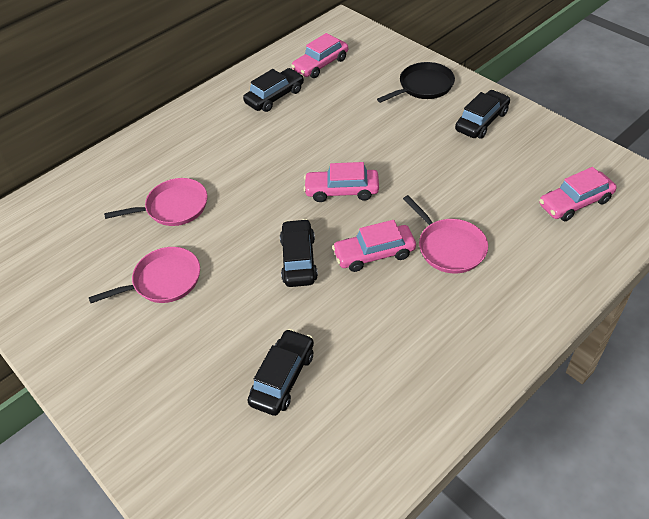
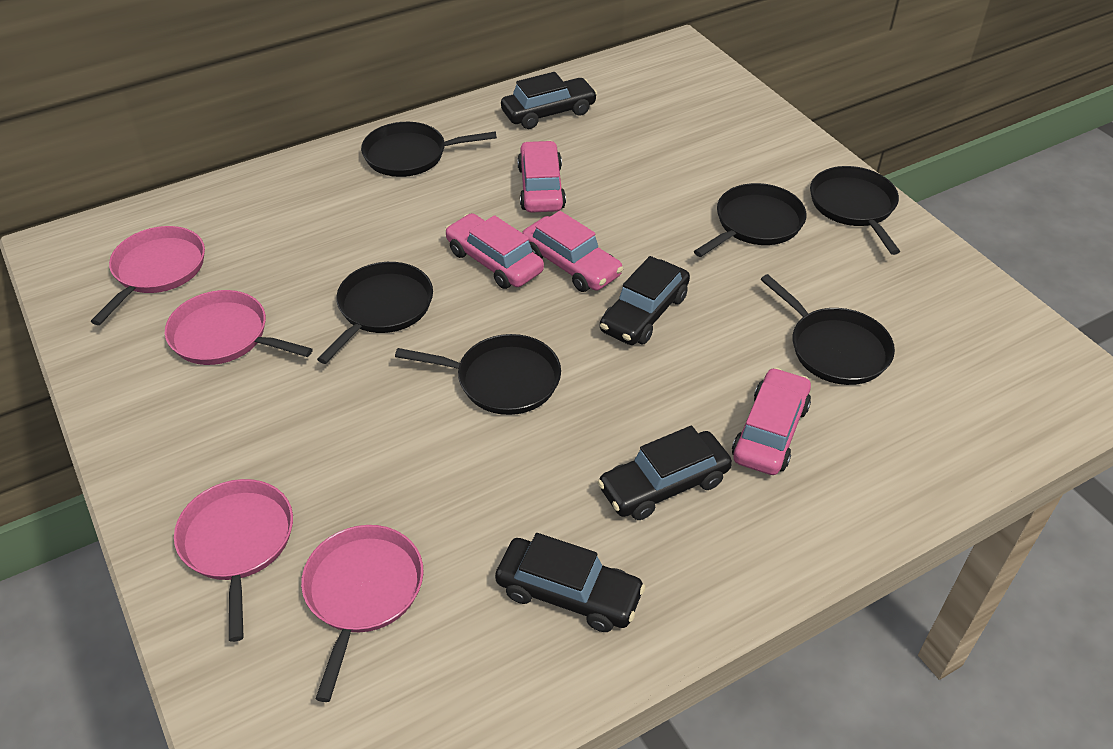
black pan: 1 -> 6
pink pan: 3 -> 4

